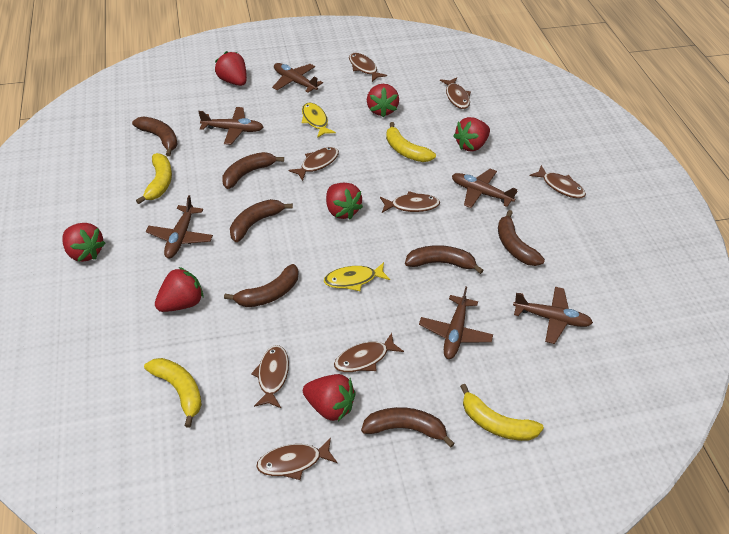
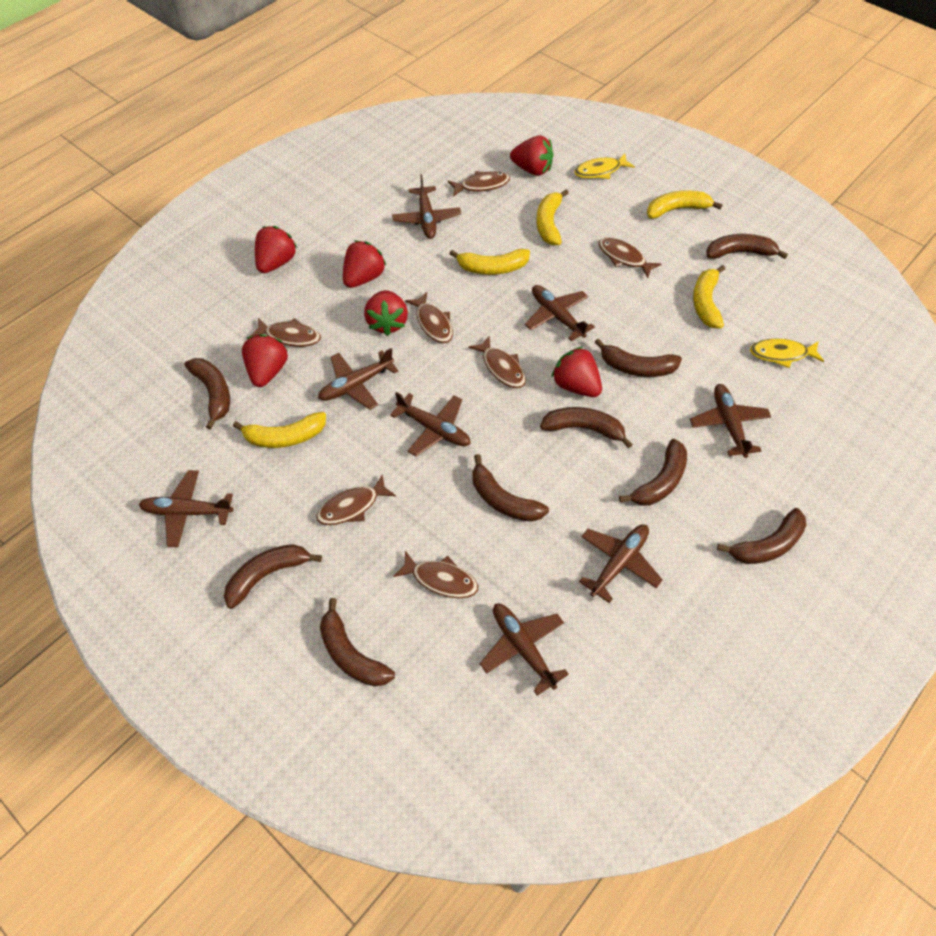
brown banana: 7 -> 9
brown fish: 8 -> 7
brown plane: 6 -> 8
red strawberry: 7 -> 6
yellow banana: 4 -> 5

